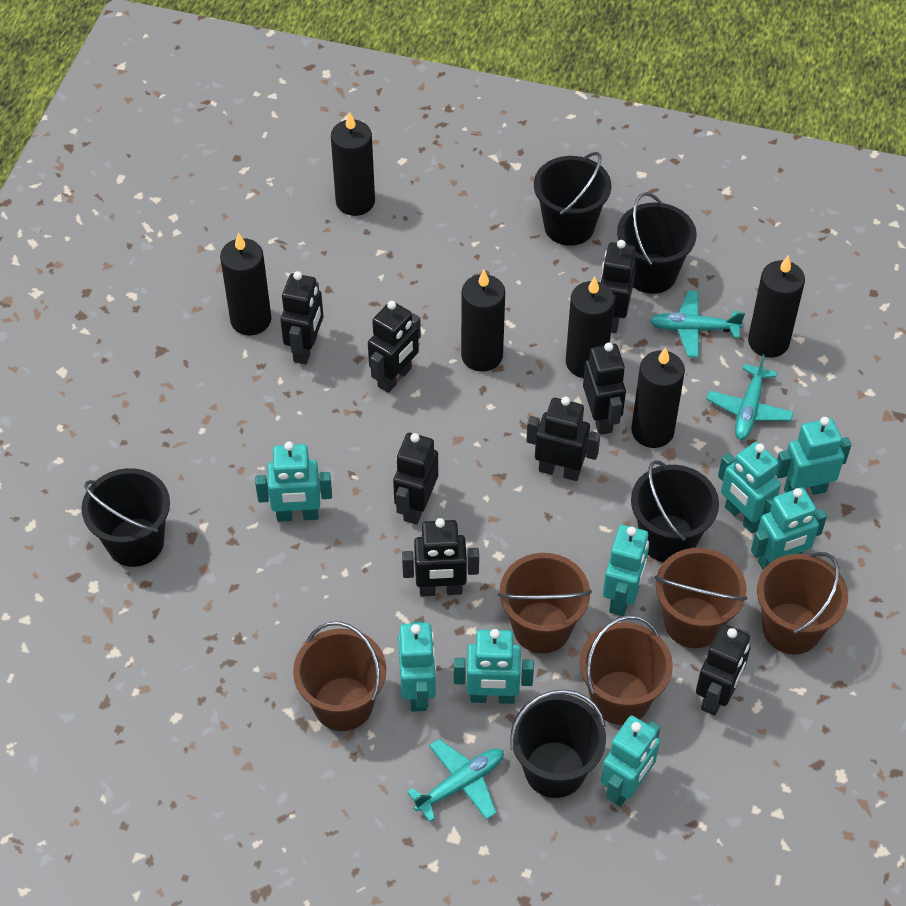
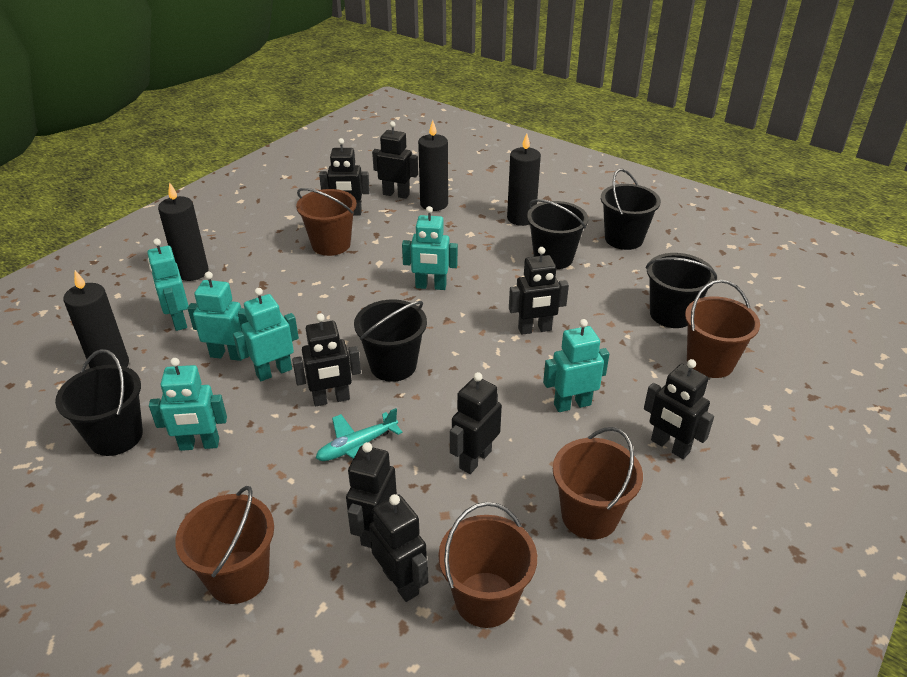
black candle: 6 -> 4
turquoise plane: 3 -> 1
turquoise robot: 8 -> 6

